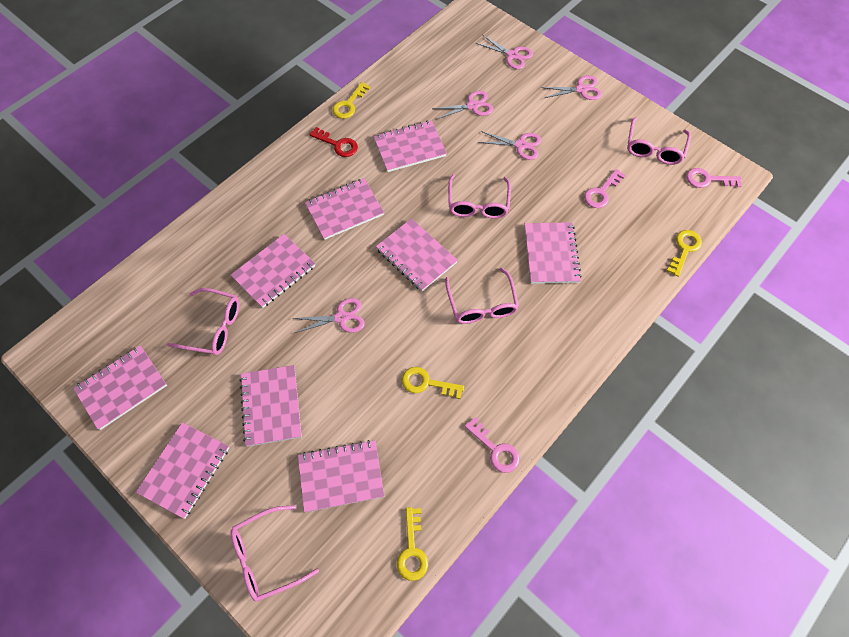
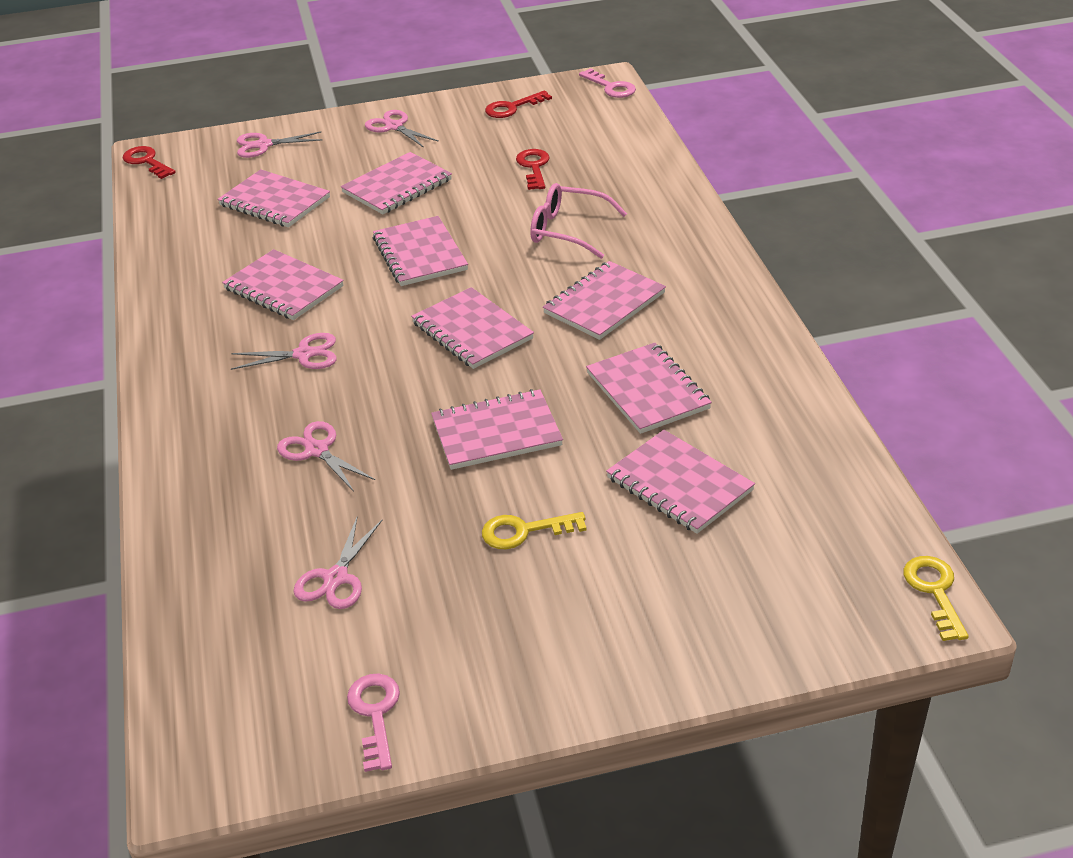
pink glasses: 5 -> 1
pink key: 3 -> 2
red key: 1 -> 3
yellow key: 4 -> 2

